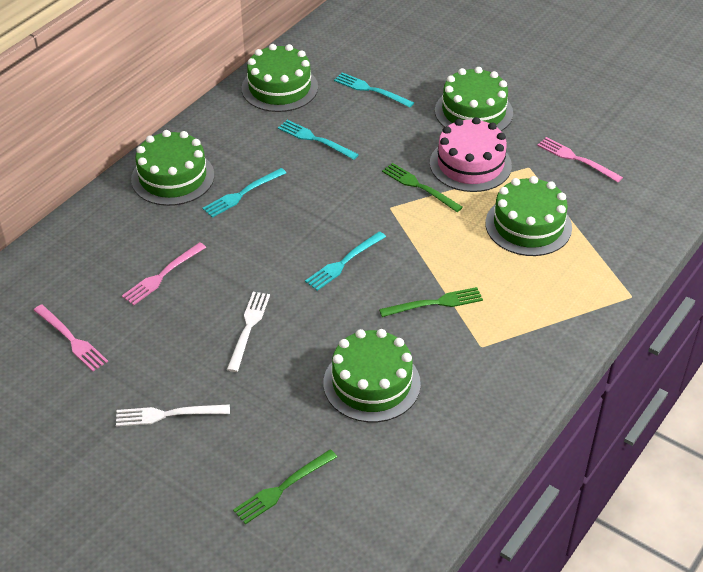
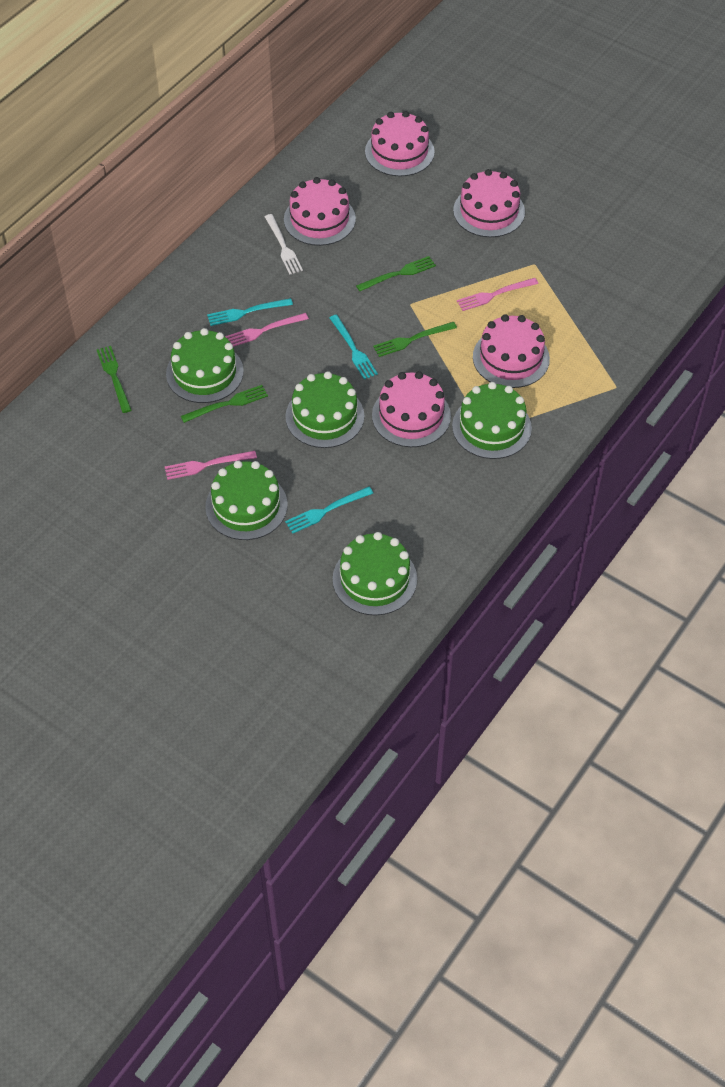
green fork: 3 -> 4
pink cake: 1 -> 5
turquoise fork: 4 -> 3
white fork: 2 -> 1

